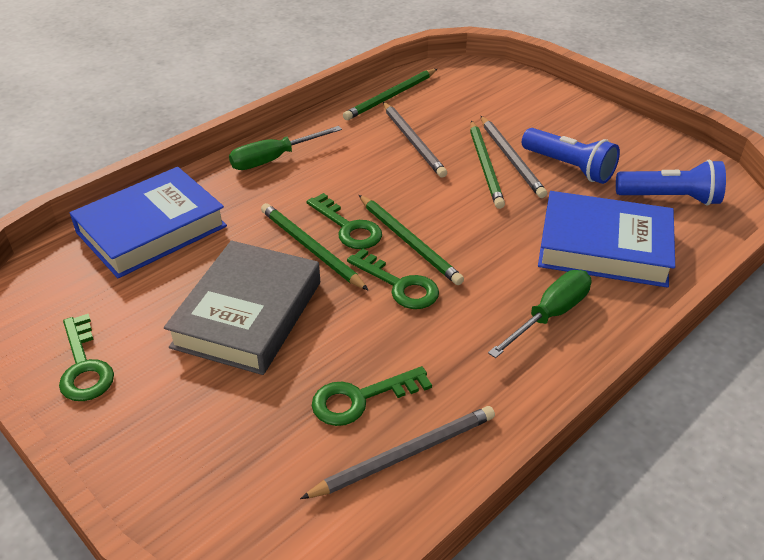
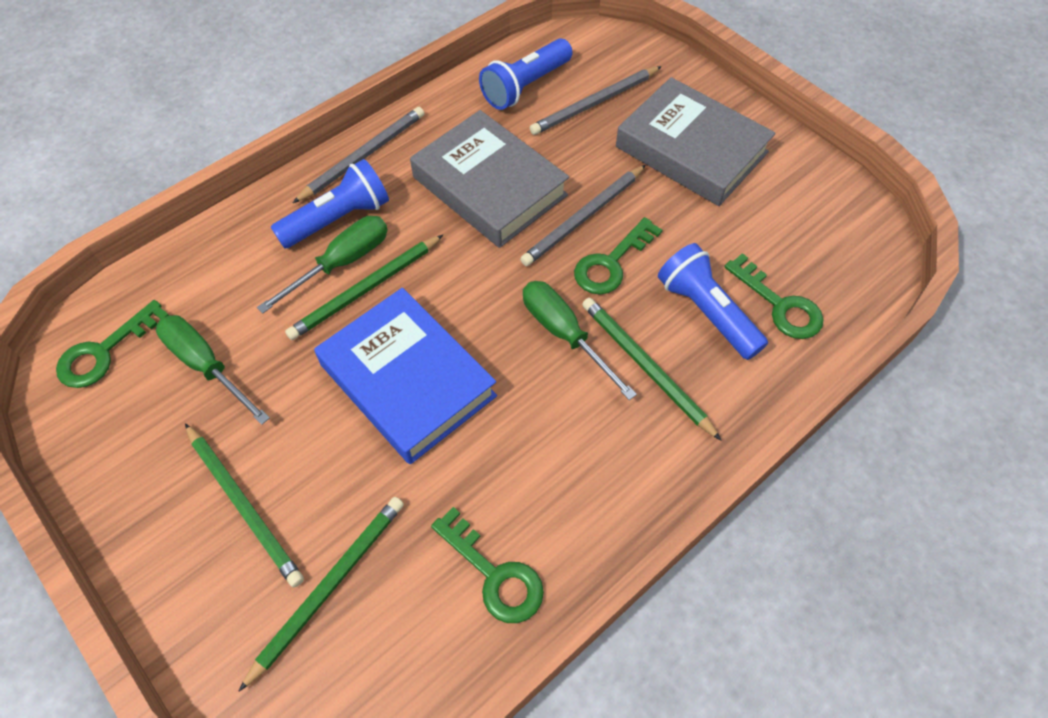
blue book: 2 -> 1
blue flashlight: 2 -> 3
green screwdriver: 2 -> 3
grey book: 1 -> 2

